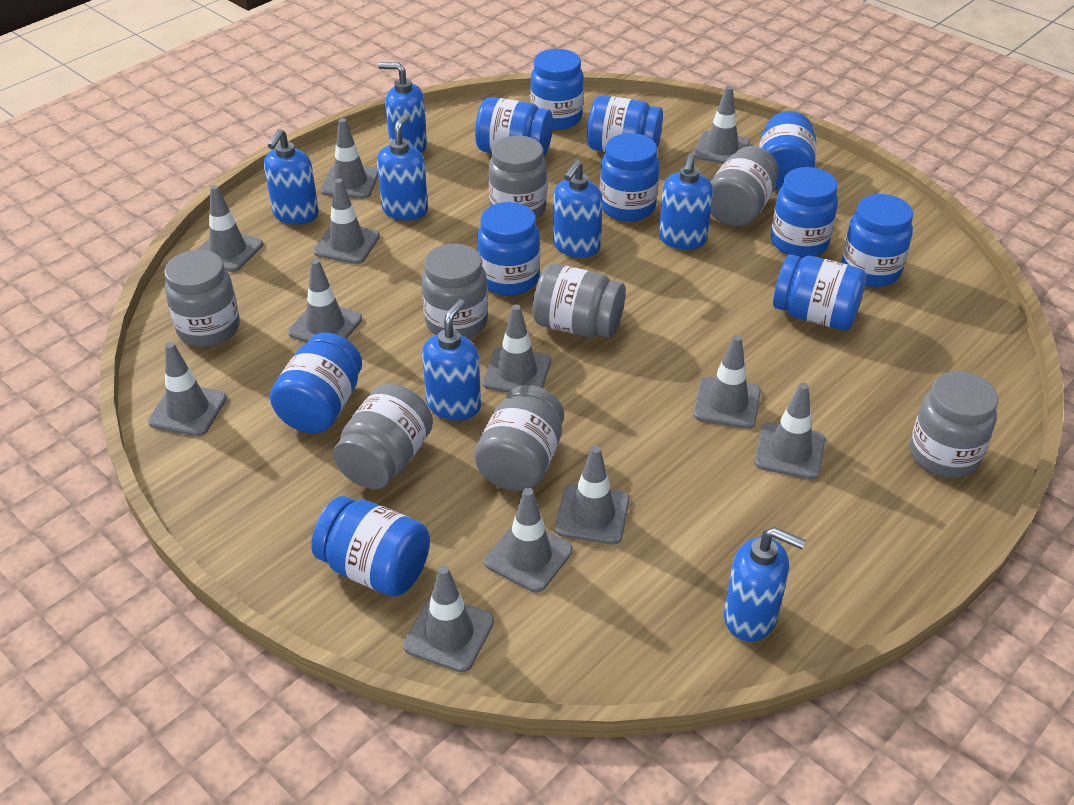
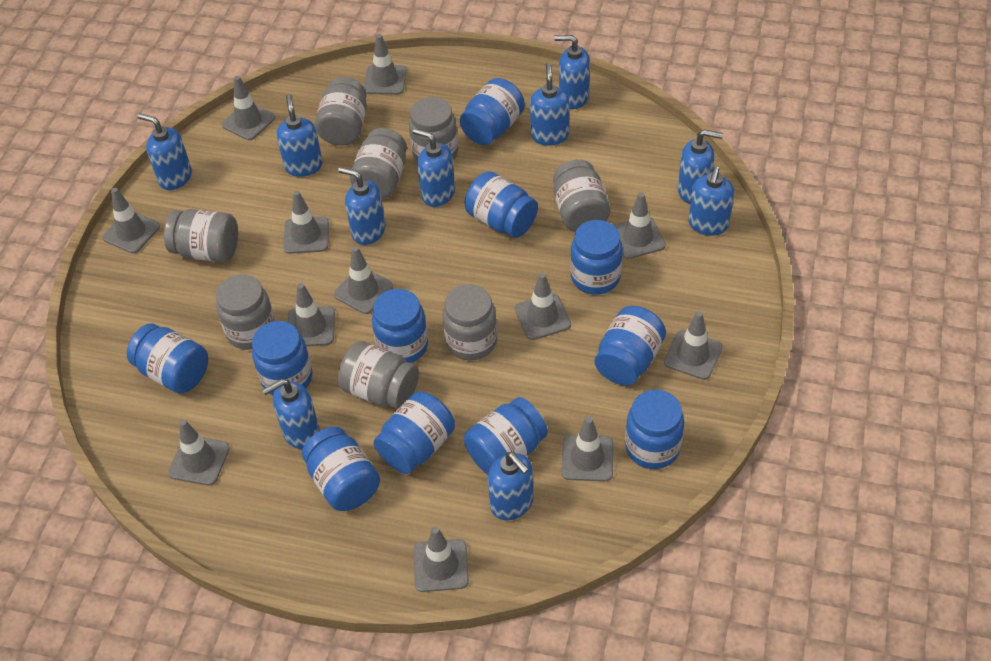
blue soap dispenser: 7 -> 10

